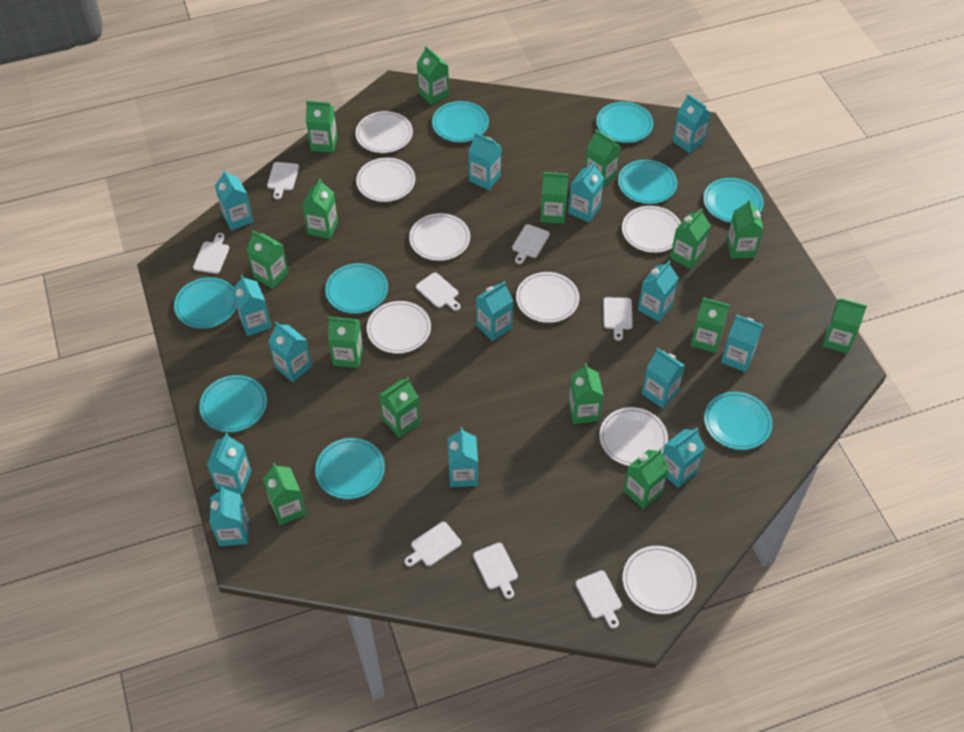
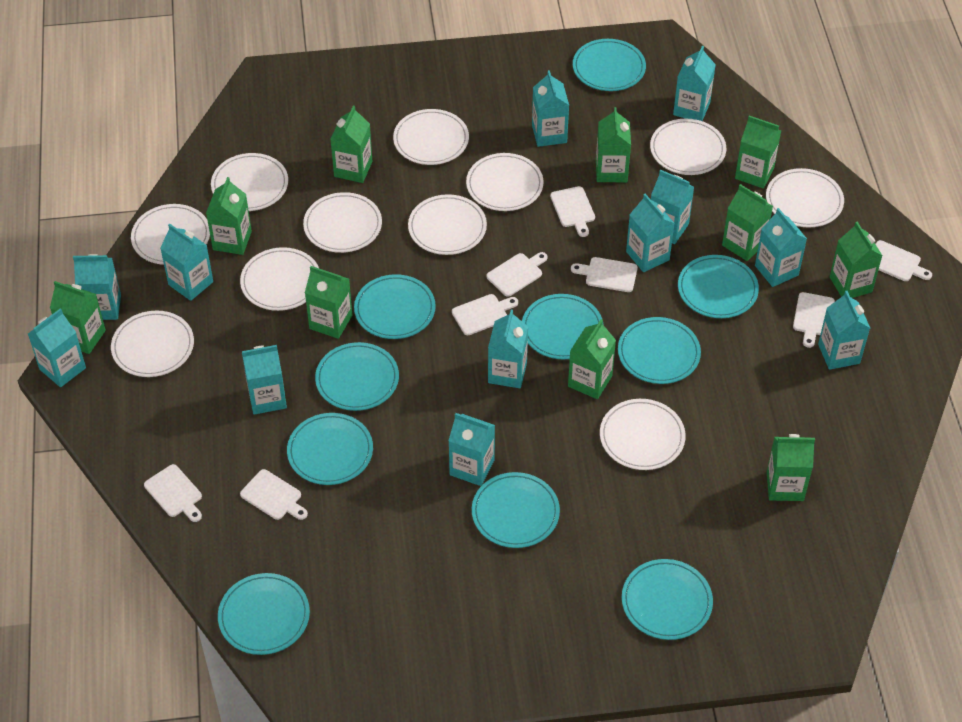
green carton: 15 -> 10
turquoise carton: 14 -> 12
turquoise plate: 9 -> 10
white plate: 8 -> 11

